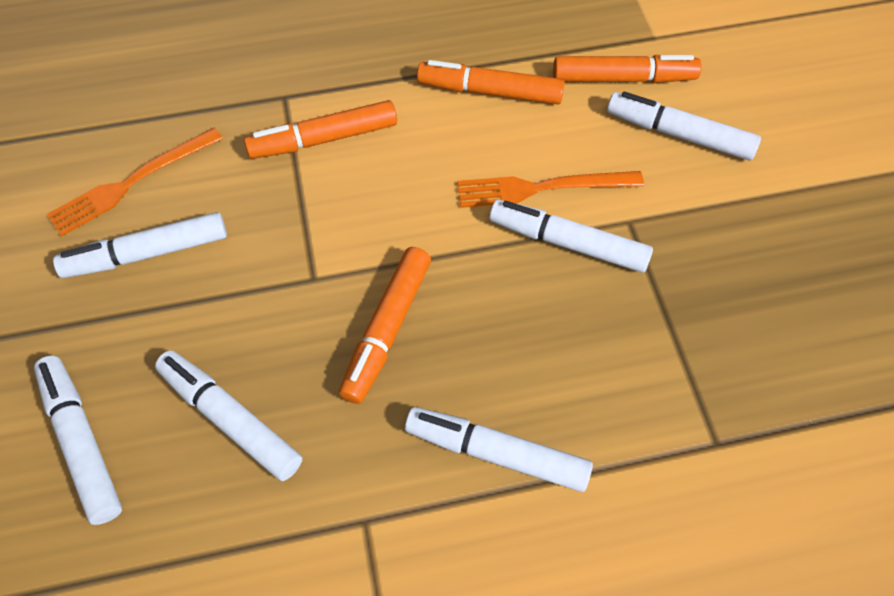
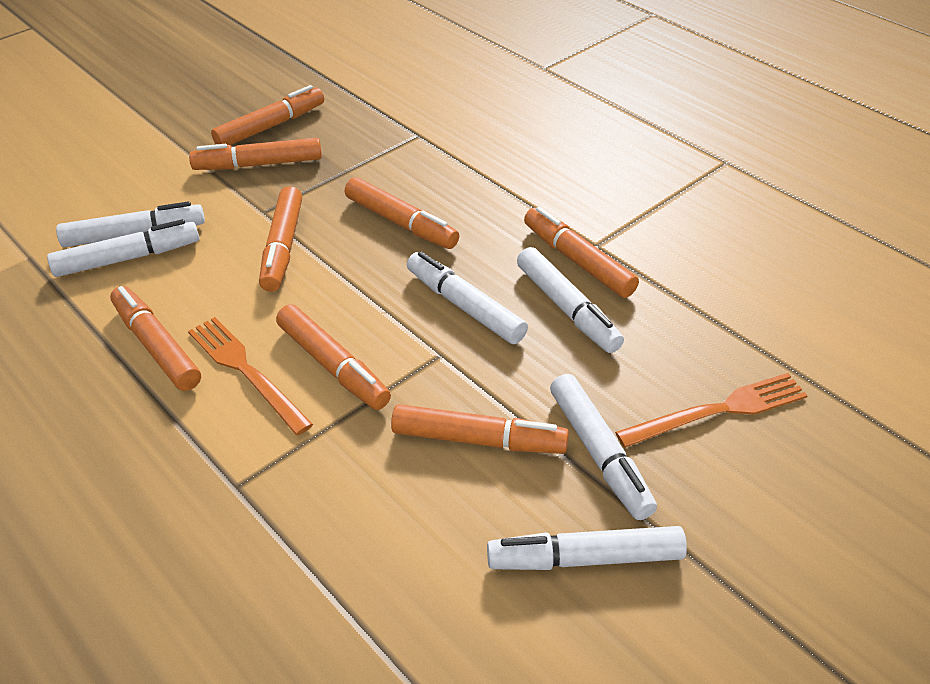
orange marker: 4 -> 8

